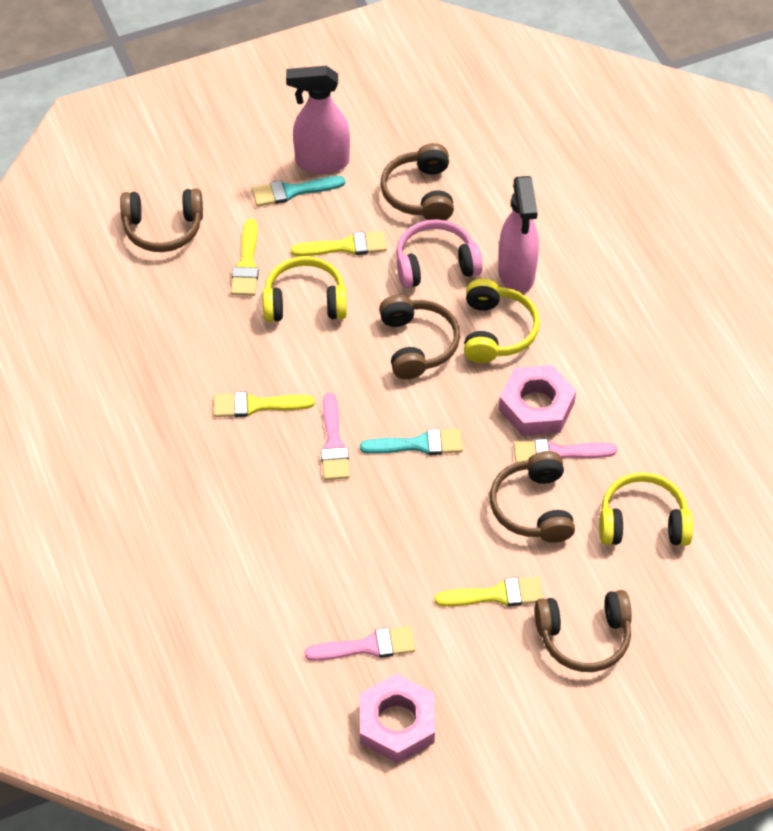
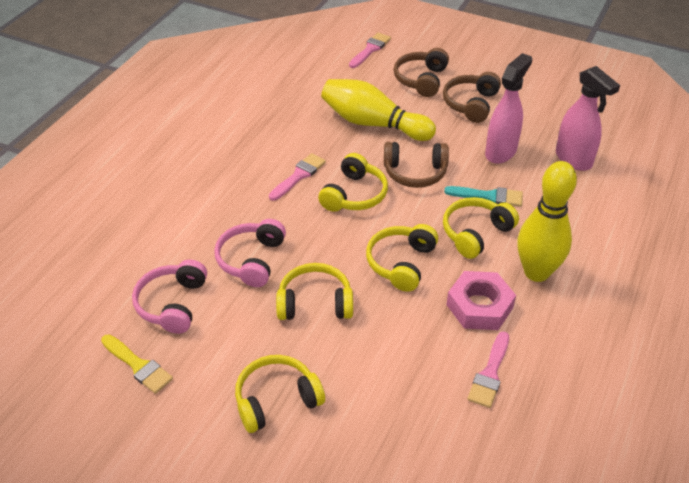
brown headphones: 5 -> 3
pink headphones: 1 -> 2
pink nut: 2 -> 1
turquoise brush: 2 -> 1
yellow bowling pin: 0 -> 2
yellow brush: 4 -> 1
yellow headphones: 3 -> 5

